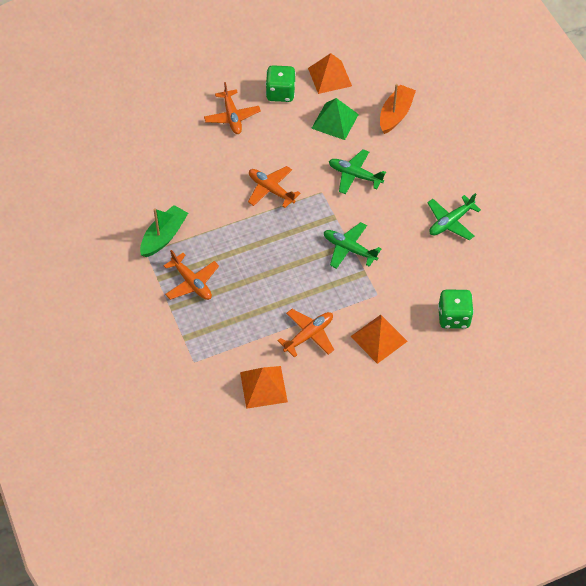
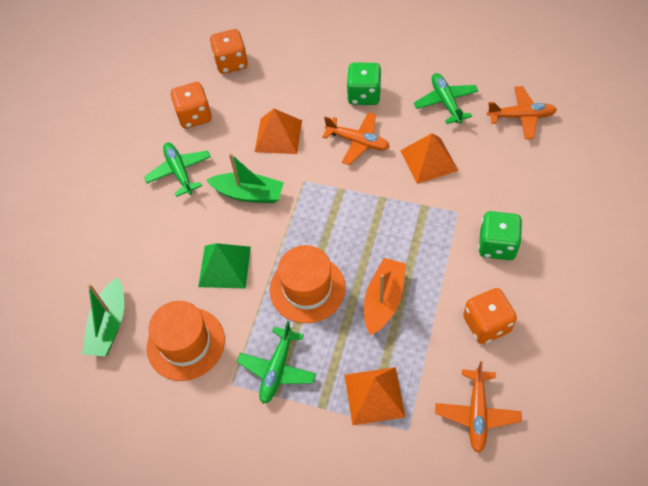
green boat: 1 -> 2
orange dice: 0 -> 3
orange hat: 0 -> 2
orange plane: 4 -> 3

